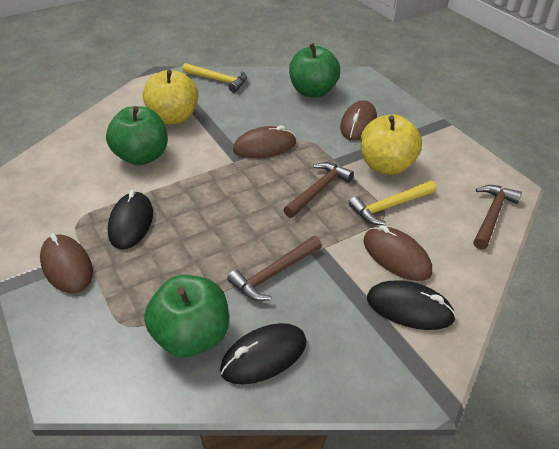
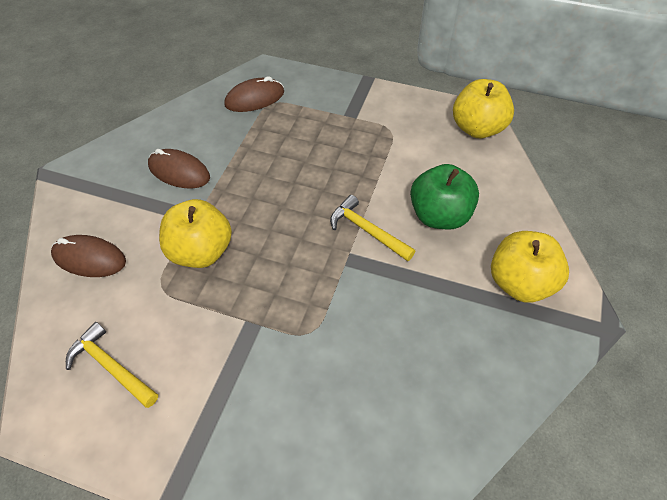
black mouse: 3 -> 0
brown hammer: 3 -> 0
brown mouse: 4 -> 3
green apple: 3 -> 1
yellow apple: 2 -> 3

